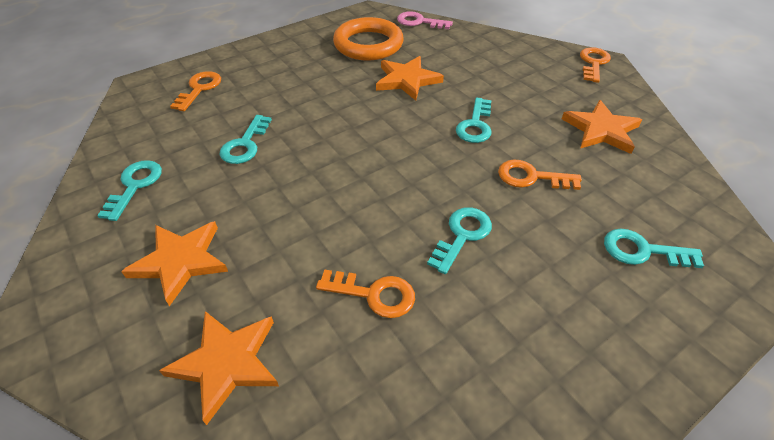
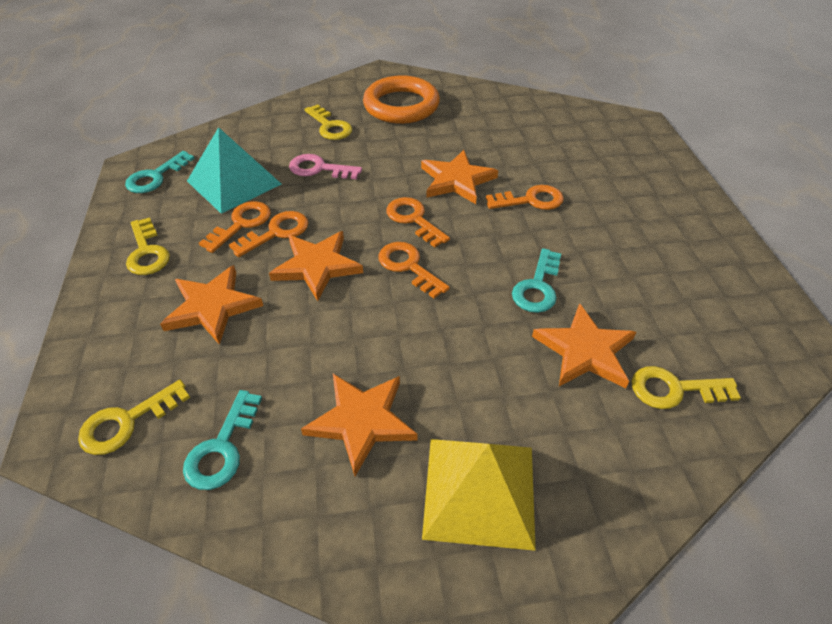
orange key: 4 -> 5
orange star: 4 -> 5
turquoise key: 5 -> 3
turquoise pyramid: 0 -> 1
yellow key: 0 -> 4
yellow pyramid: 0 -> 1

